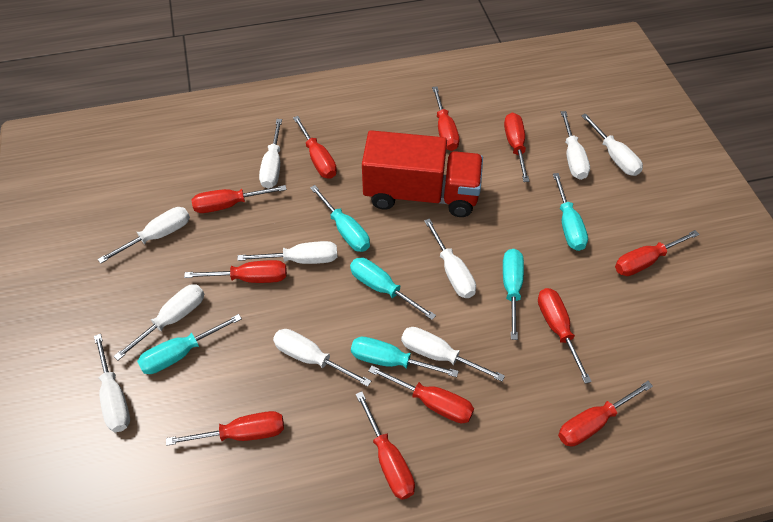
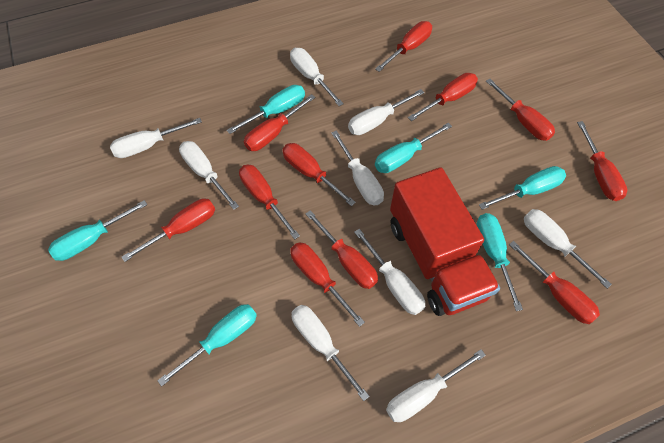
white screwdriver: 10 -> 9

